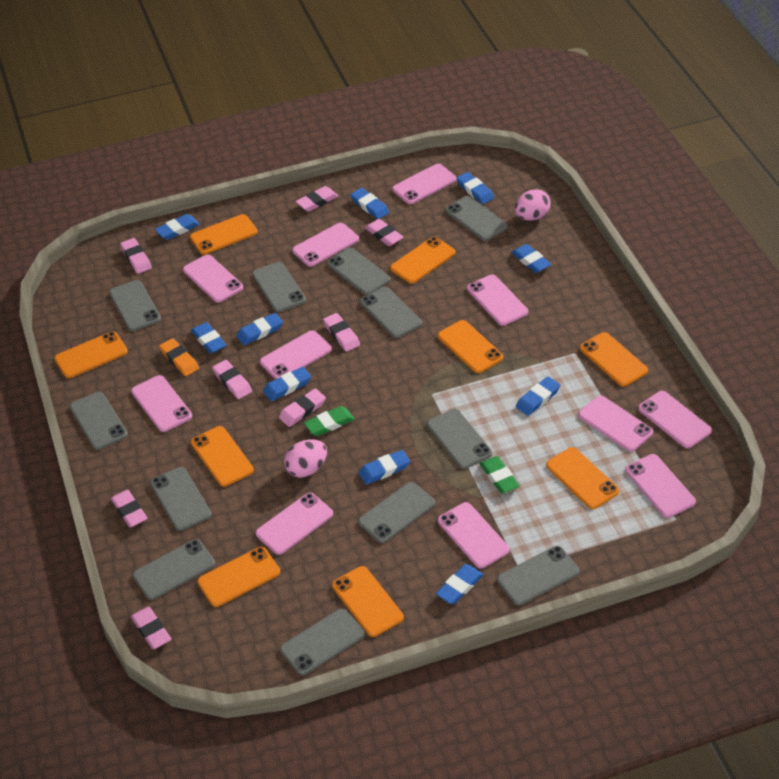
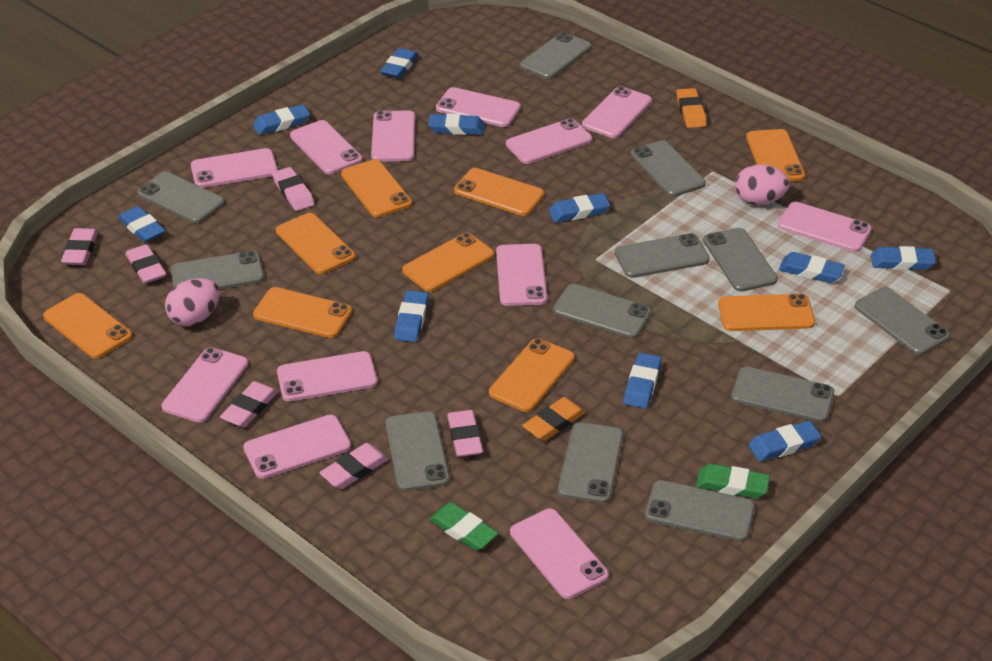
orange eraser: 1 -> 2
pink eraser: 8 -> 6
pink phone: 11 -> 12

